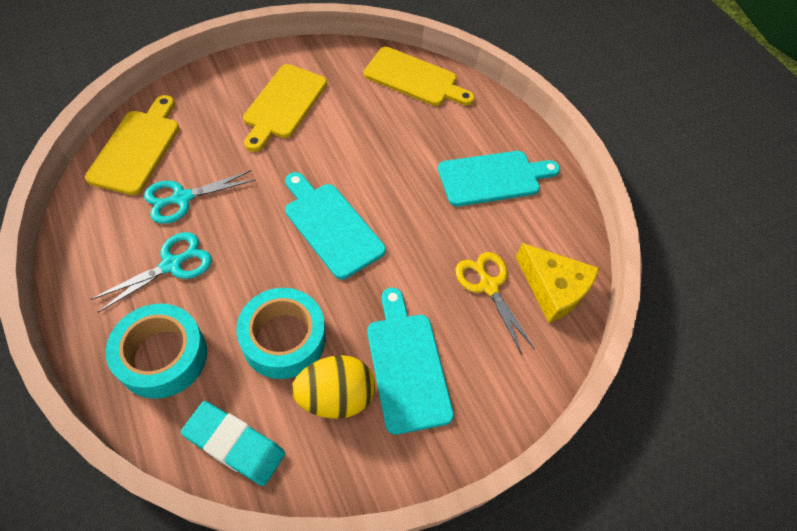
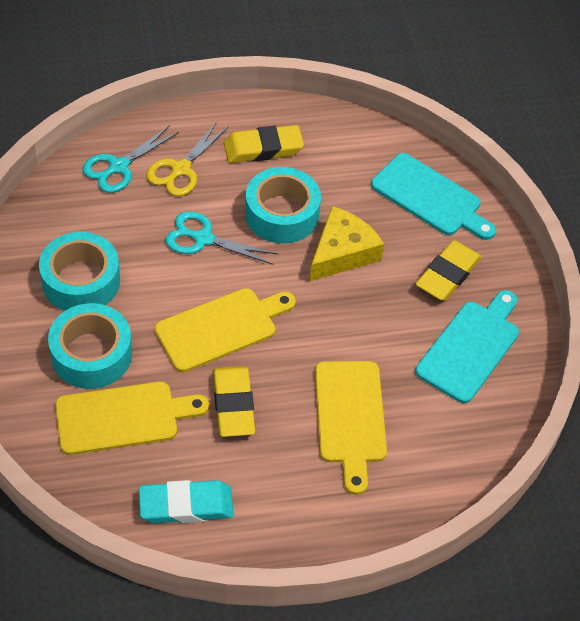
turquoise cutting board: 3 -> 2
turquoise tape: 2 -> 3
yellow egg: 1 -> 0
yellow eraser: 0 -> 3

